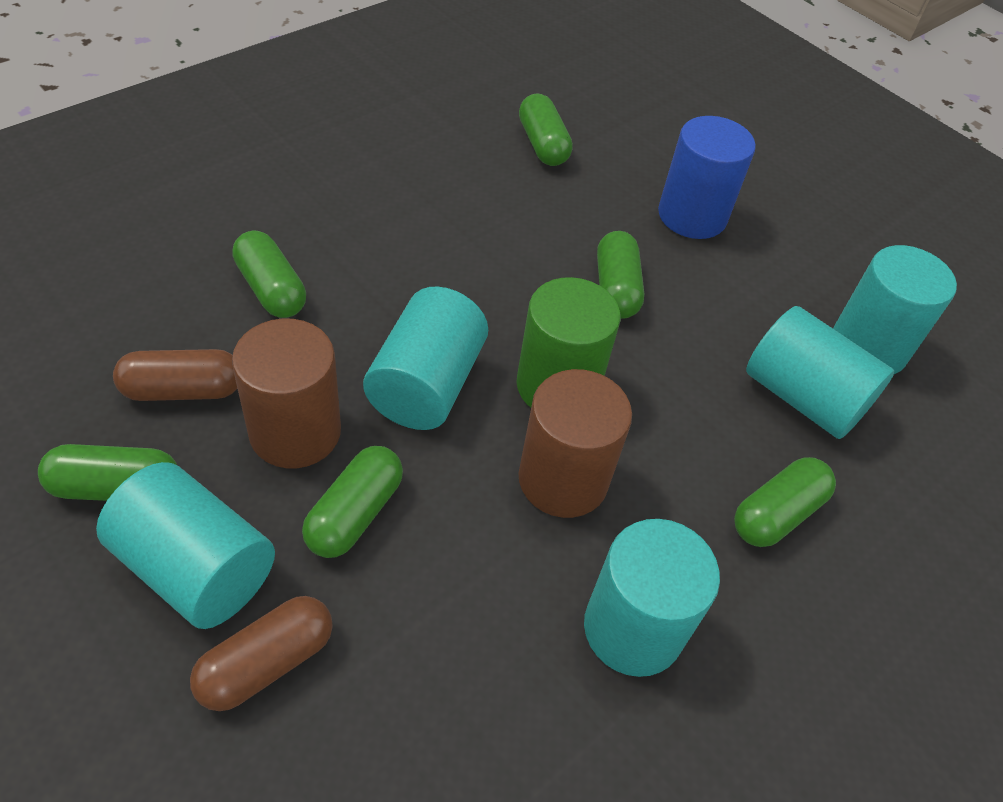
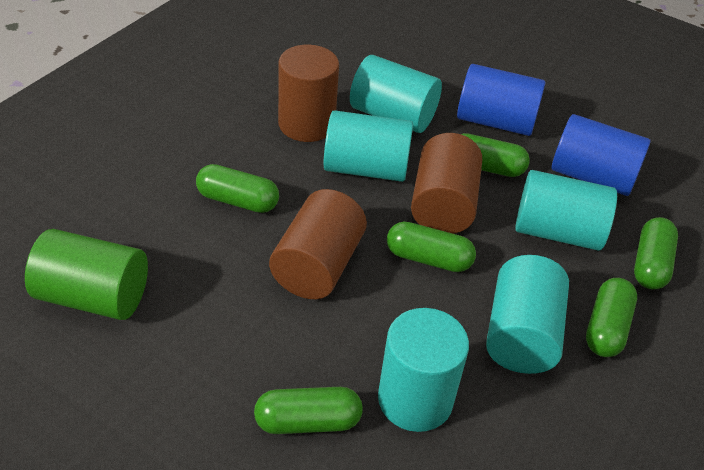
blue cylinder: 1 -> 2
brown capsule: 2 -> 0
brown cylinder: 2 -> 3

